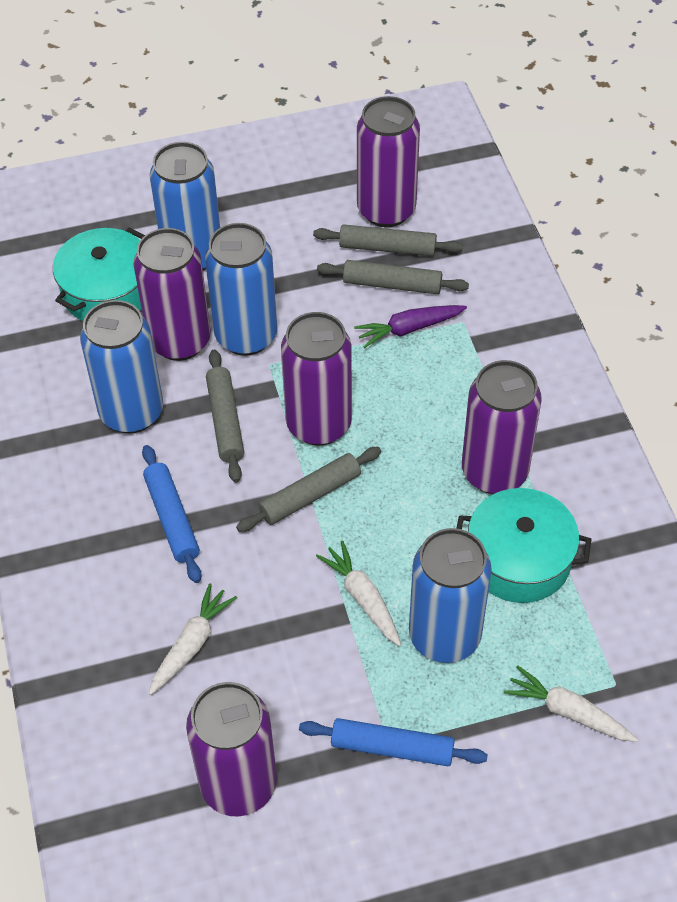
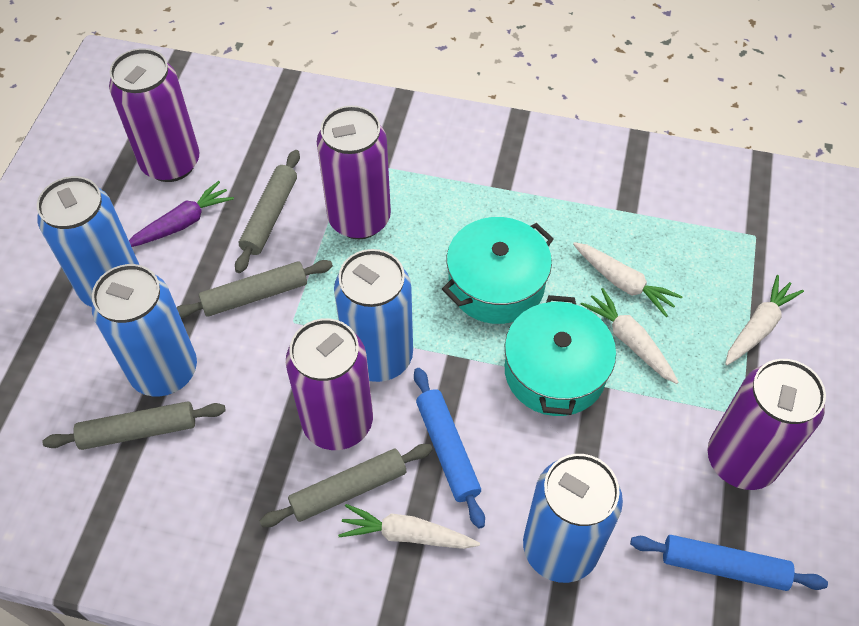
purple can: 5 -> 4
white carrot: 3 -> 4

